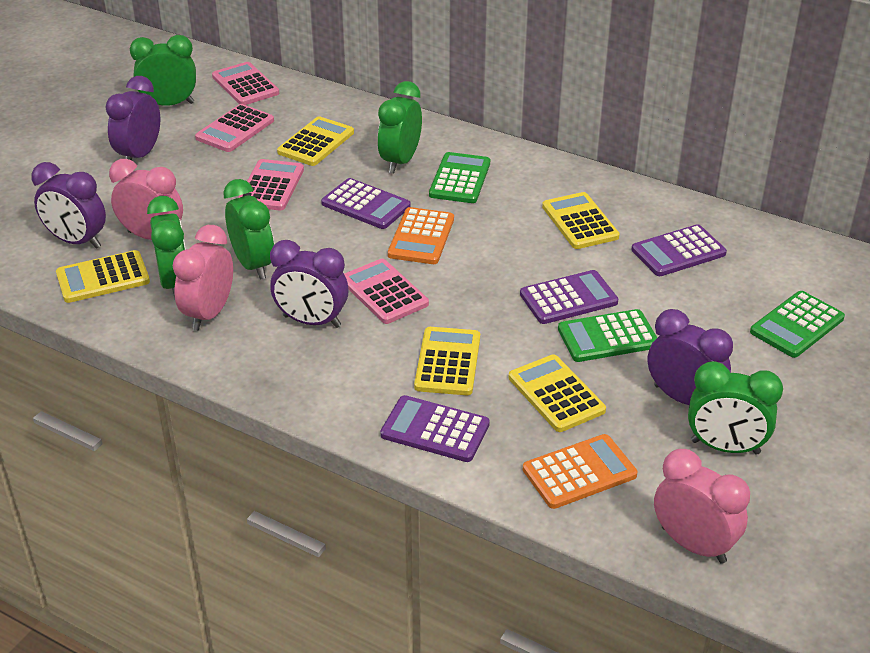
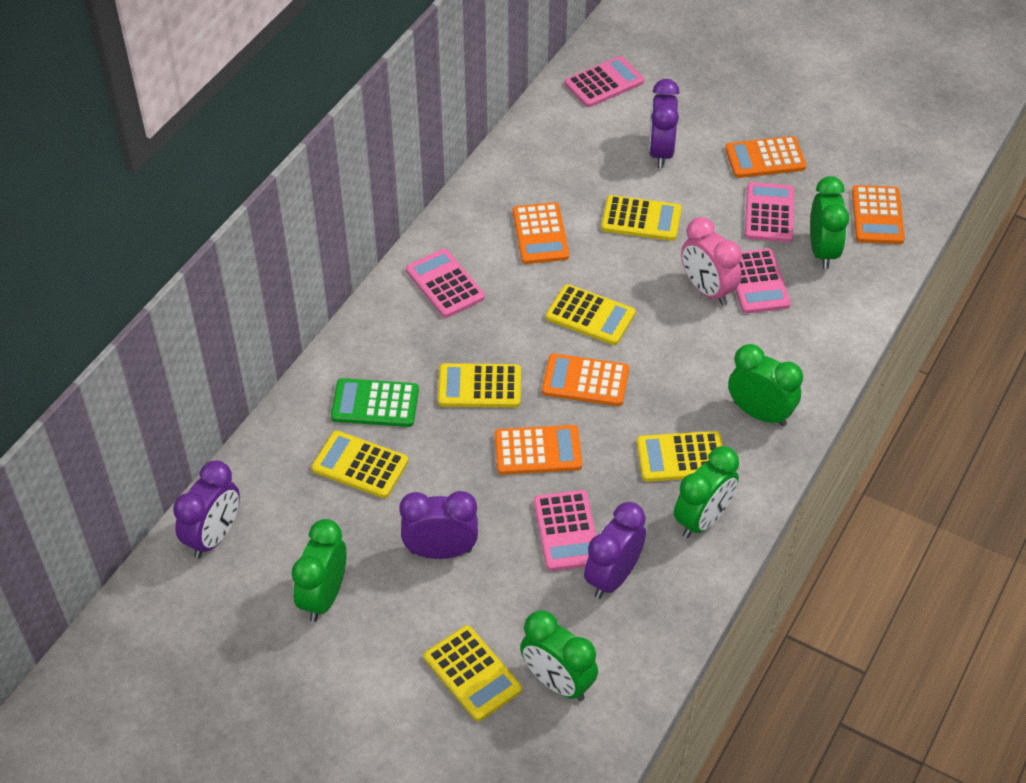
green calculator: 3 -> 1
orange calculator: 2 -> 5
pink calculator: 4 -> 5
pink clock: 3 -> 1
purple calculator: 4 -> 0
yellow calculator: 5 -> 6

